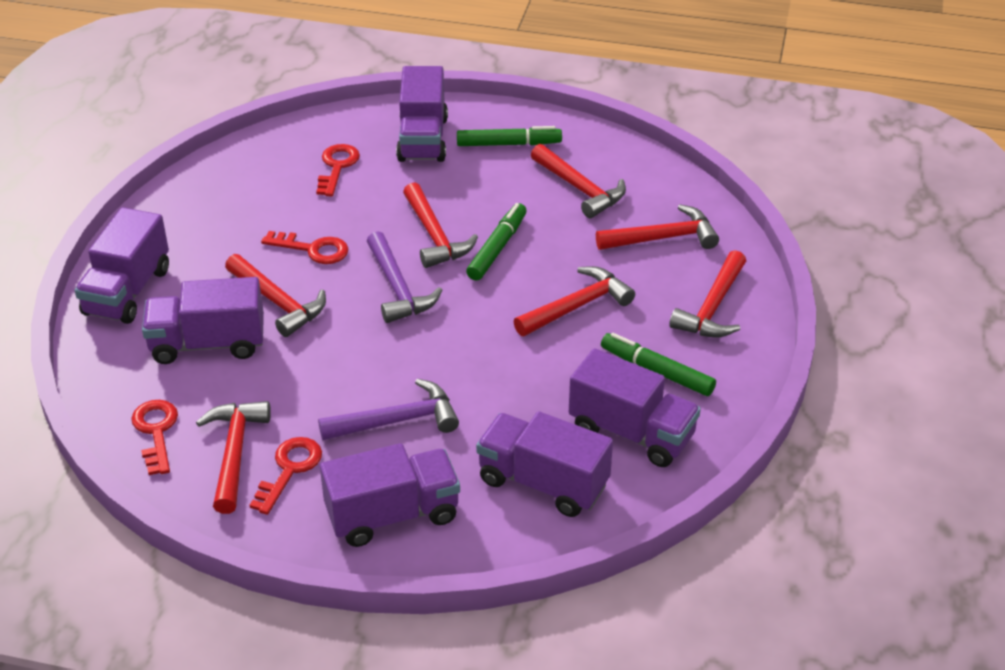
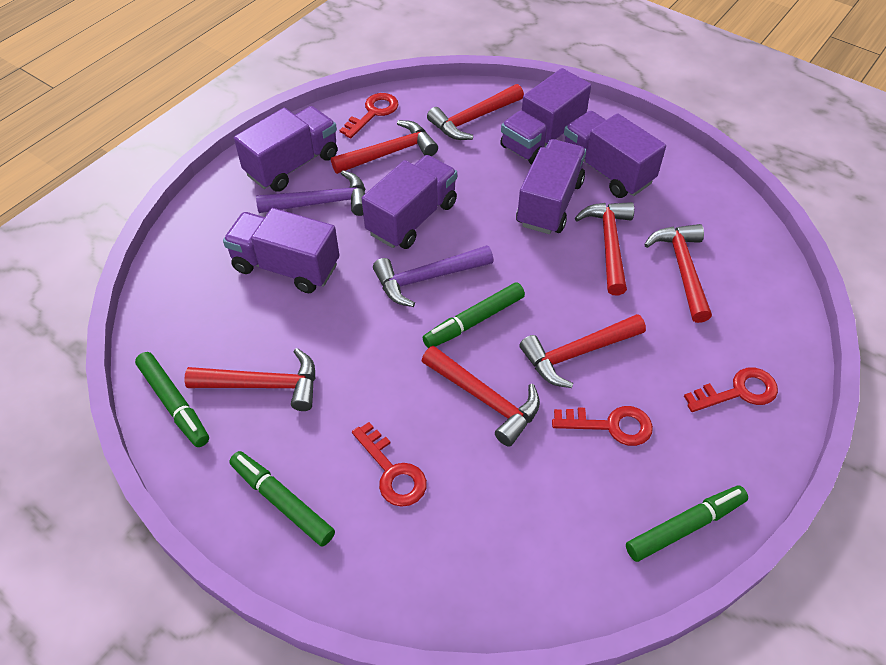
green marker: 3 -> 4

